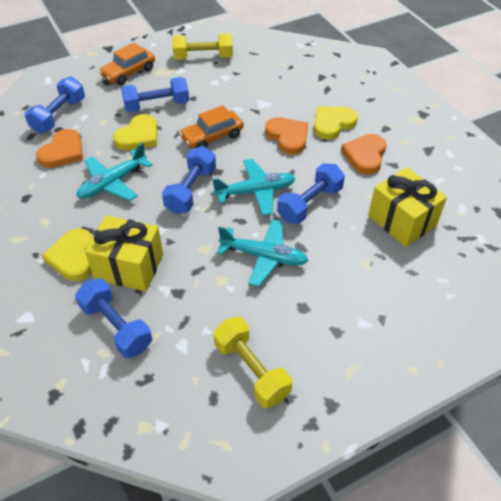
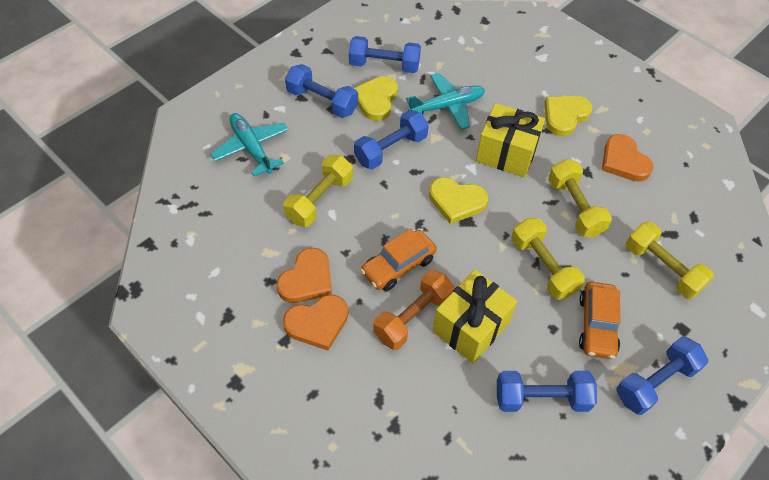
orange dumbbell: 0 -> 1
turquoise plane: 3 -> 2
yellow dumbbell: 2 -> 4

